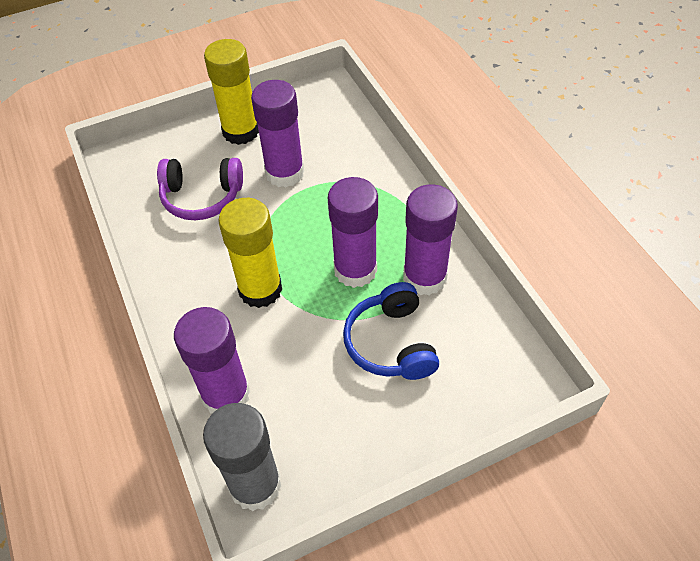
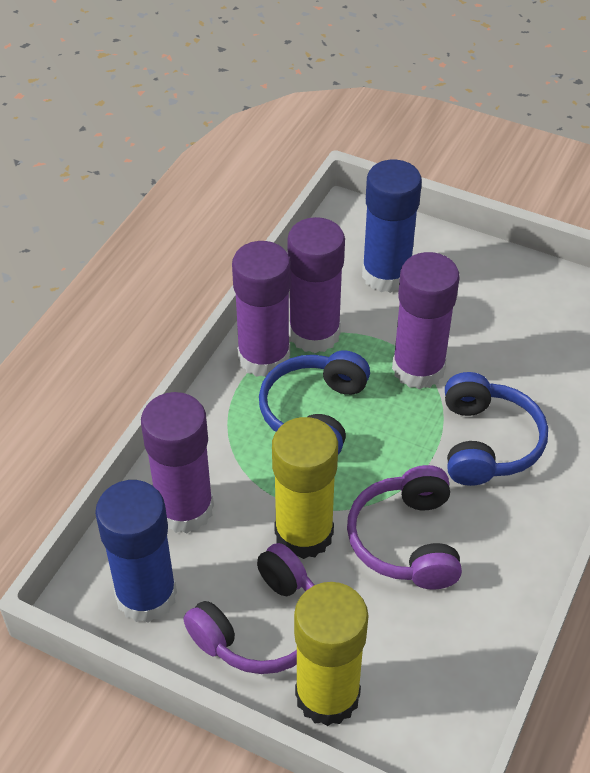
blue glue stick: 0 -> 2
blue headphones: 1 -> 2
grey glue stick: 1 -> 0
purple headphones: 1 -> 2

